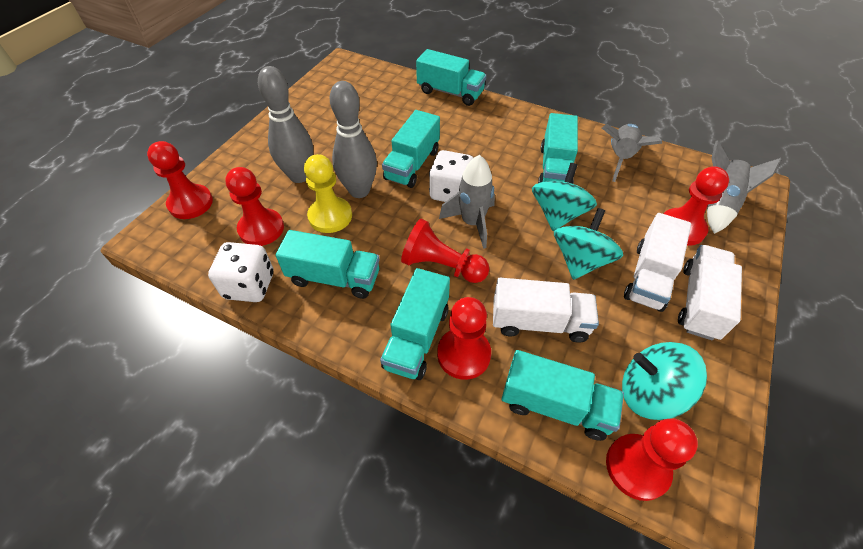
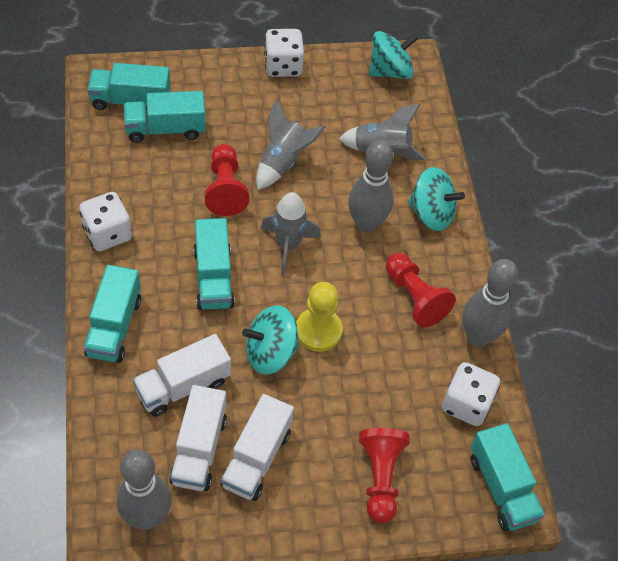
grey bowling pin: 2 -> 3
red pawn: 6 -> 3
turquoise truck: 6 -> 5
white dice: 2 -> 3

